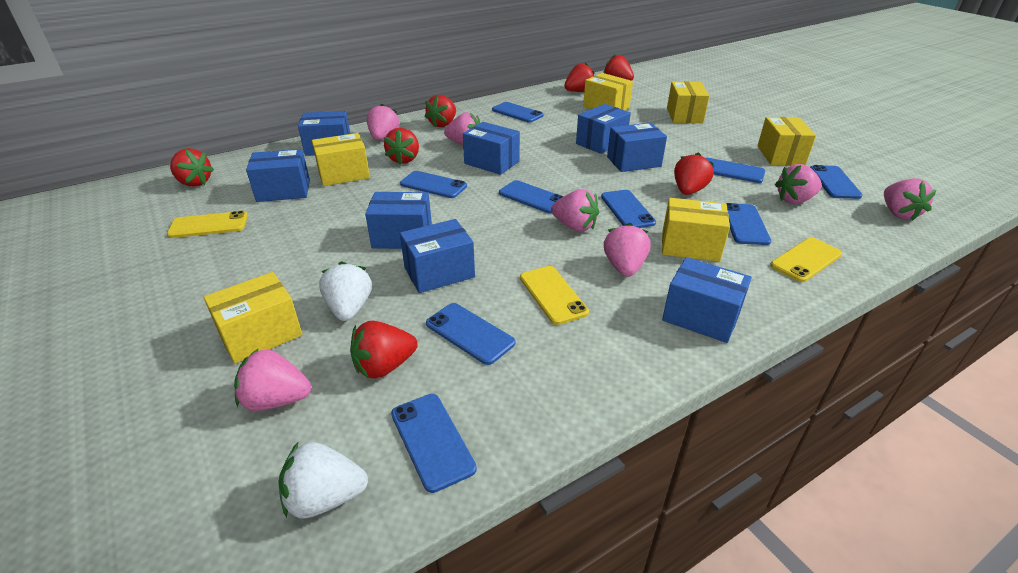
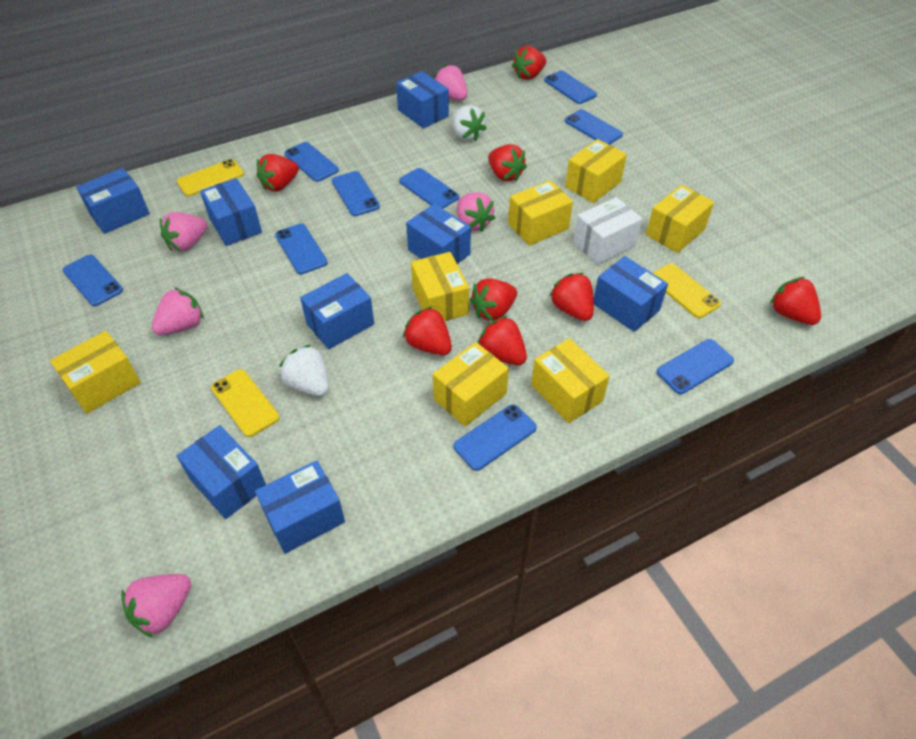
pink strawberry: 7 -> 5
red strawberry: 7 -> 8
white box: 0 -> 1
yellow box: 6 -> 7

